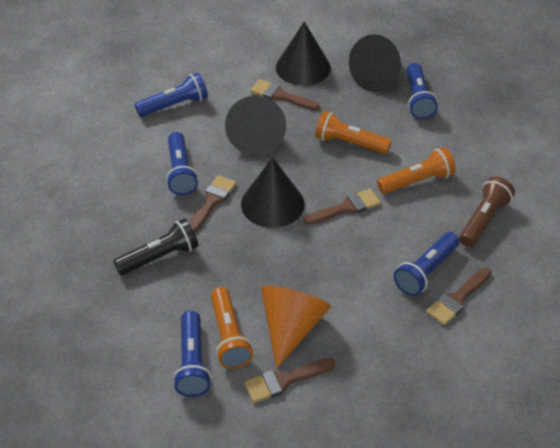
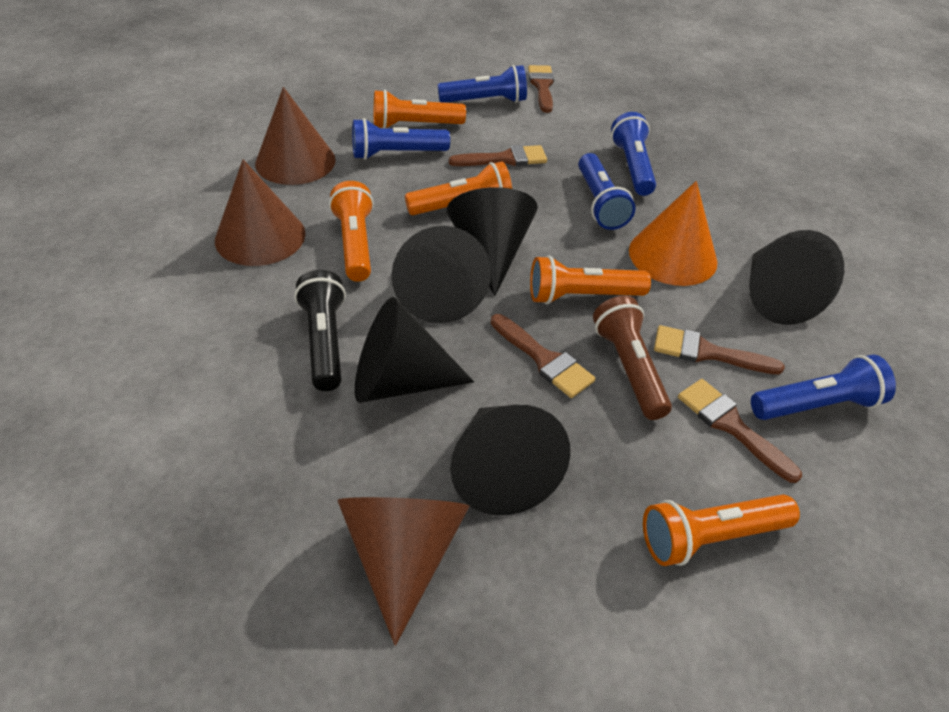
black cone: 4 -> 5
brown cone: 0 -> 3
orange flashlight: 3 -> 5

